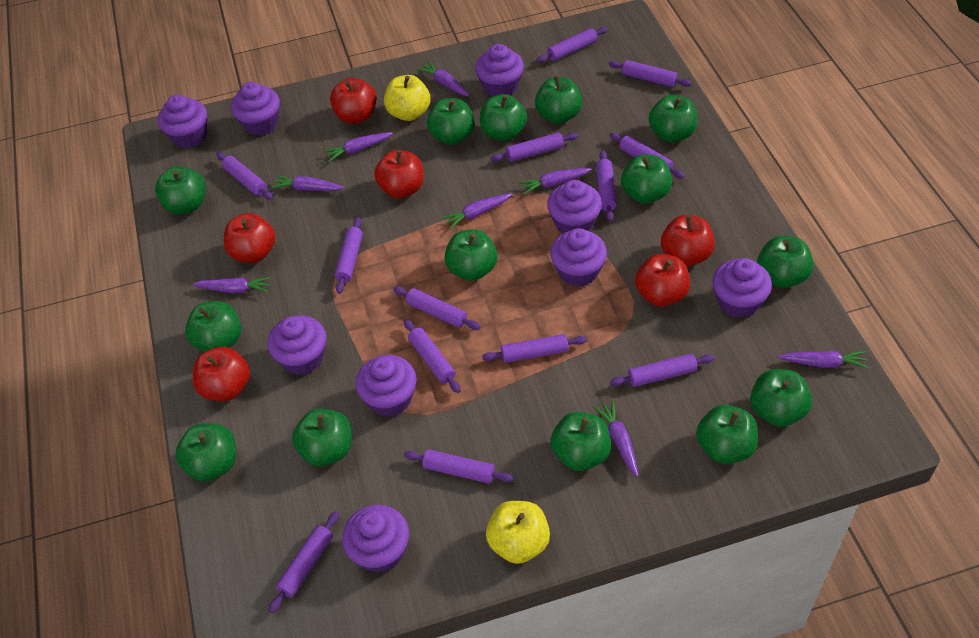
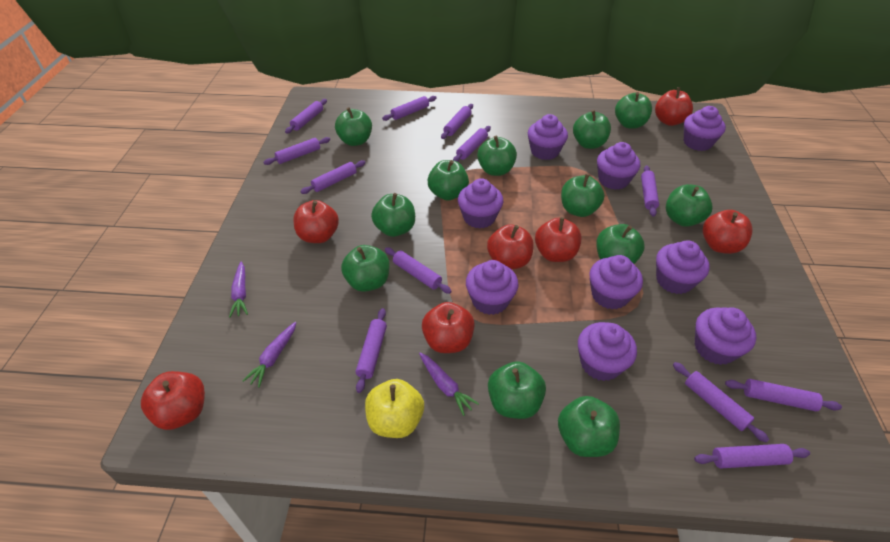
green apple: 14 -> 12
purple carrot: 8 -> 3
purple rolling pin: 13 -> 12
red apple: 6 -> 7
yellow apple: 2 -> 1

